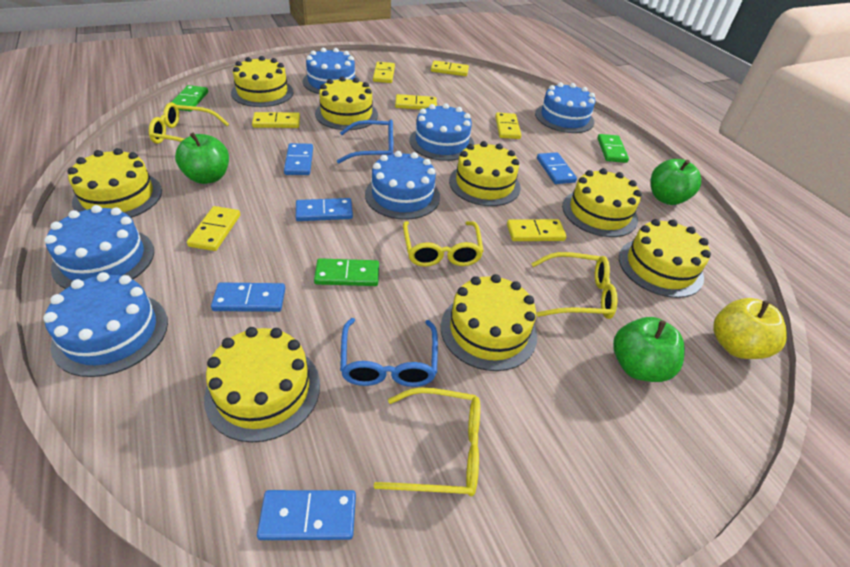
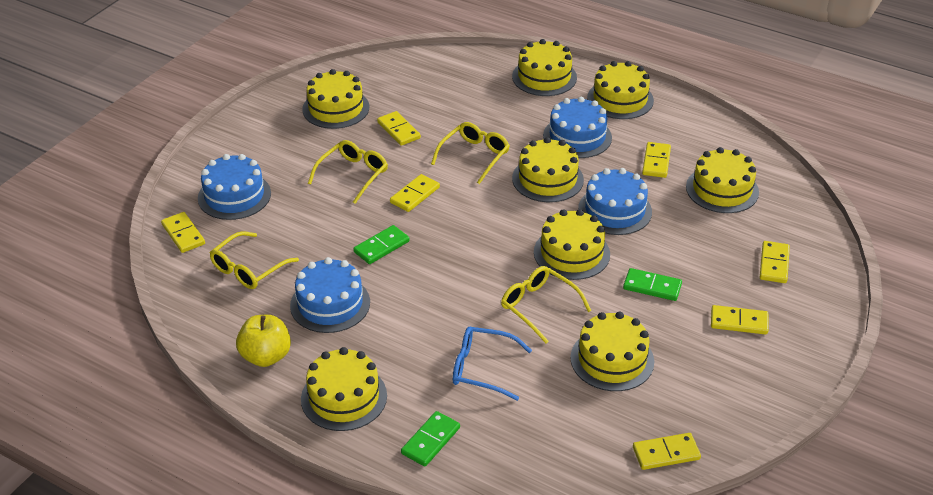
blue cake: 6 -> 4
blue domino: 5 -> 0
blue glasses: 2 -> 1
green apple: 3 -> 0

